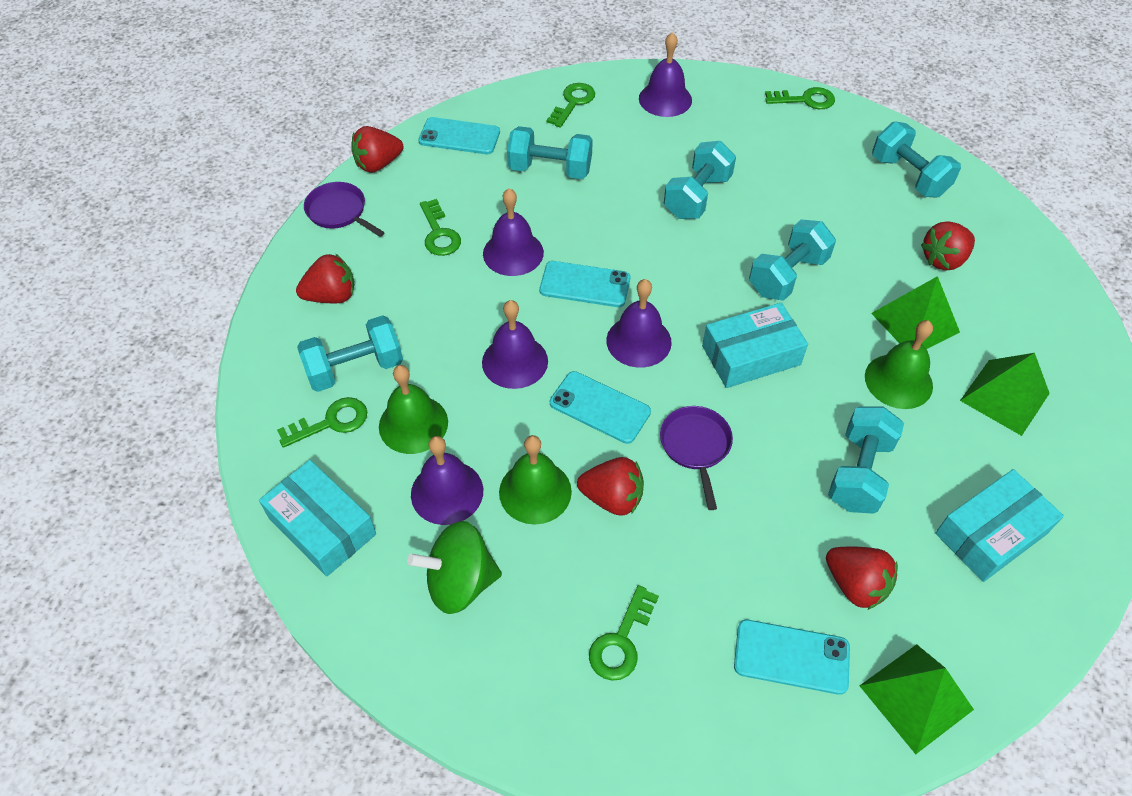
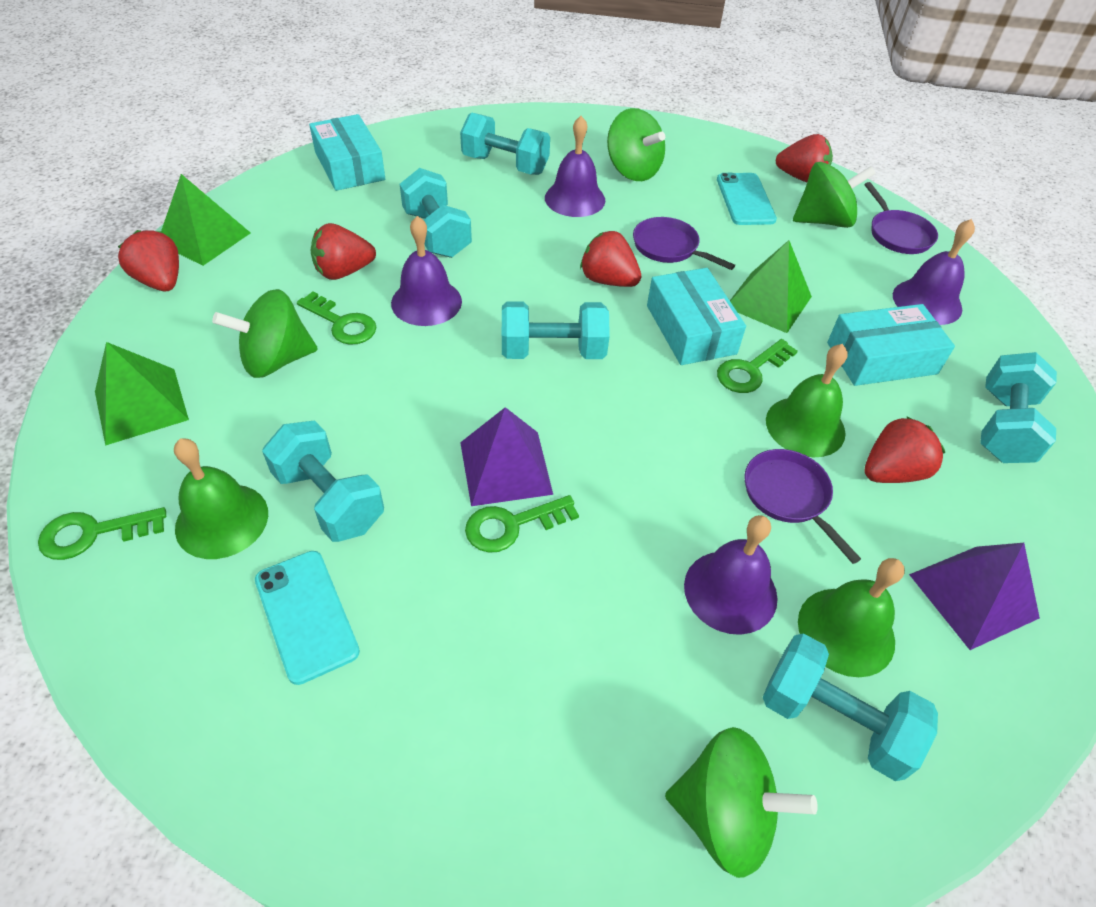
green key: 5 -> 4
green spinning top: 1 -> 4
purple bell: 5 -> 4
purple pan: 2 -> 3
purple pyramid: 0 -> 2
turquoise phone: 4 -> 2

